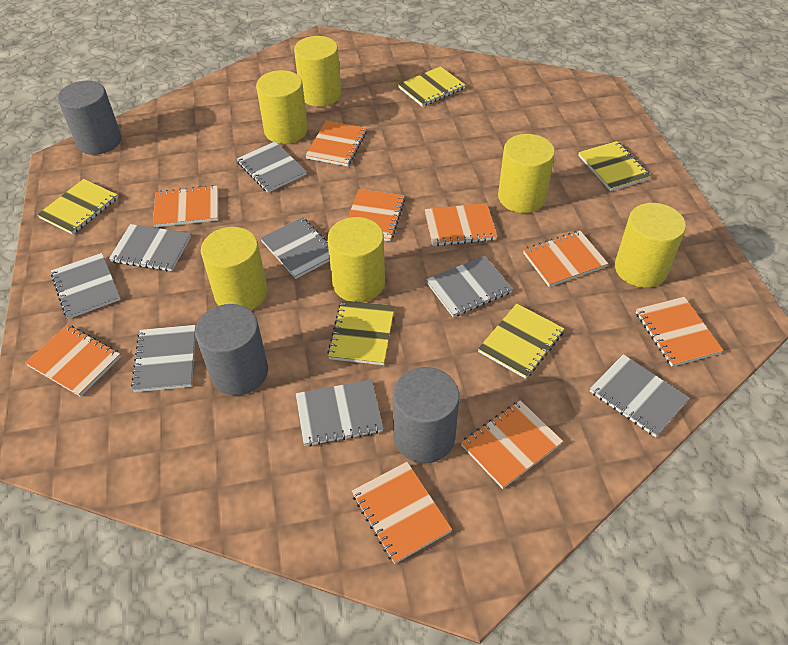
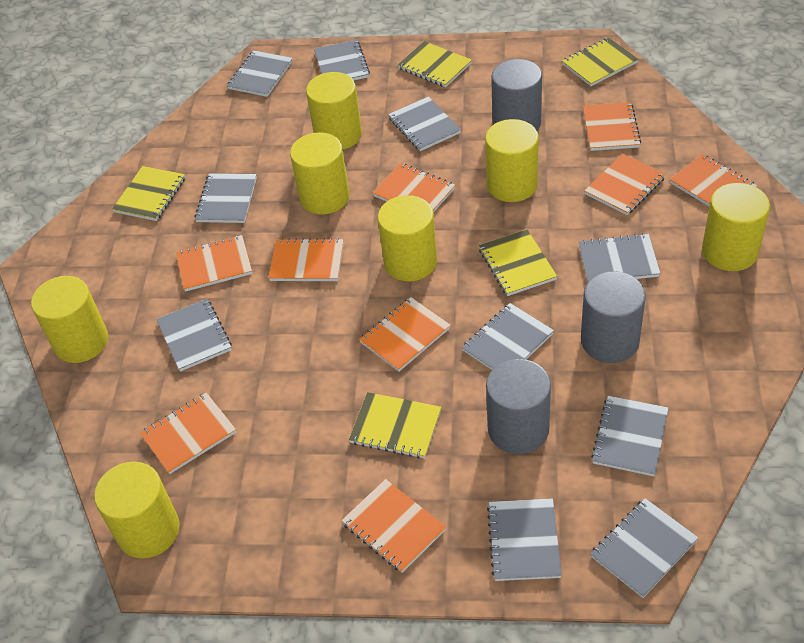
grey notebook: 8 -> 10
yellow cylinder: 6 -> 7

